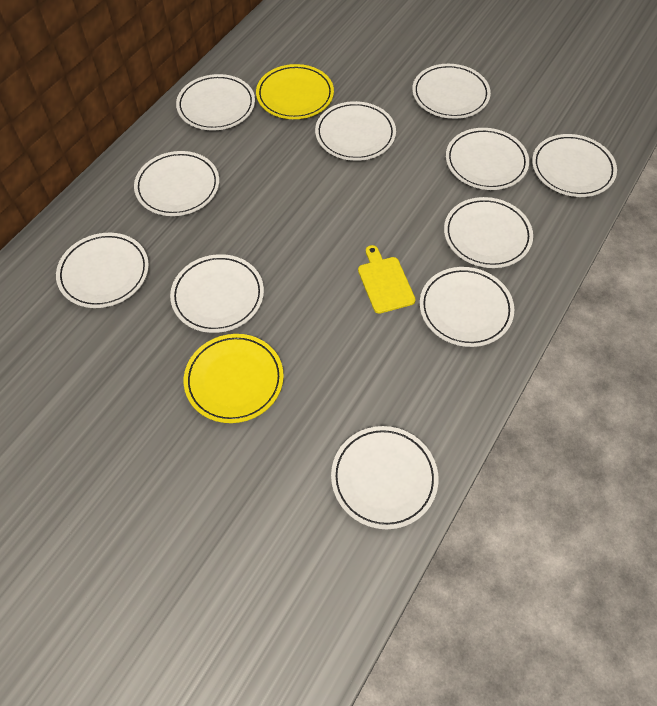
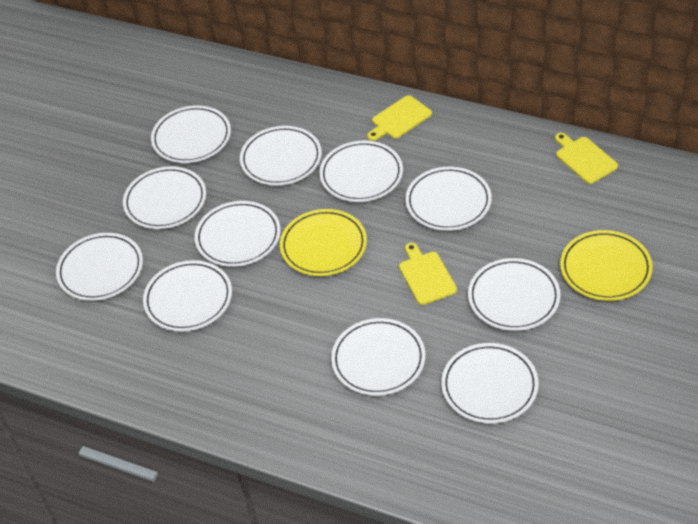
yellow cutting board: 1 -> 3

